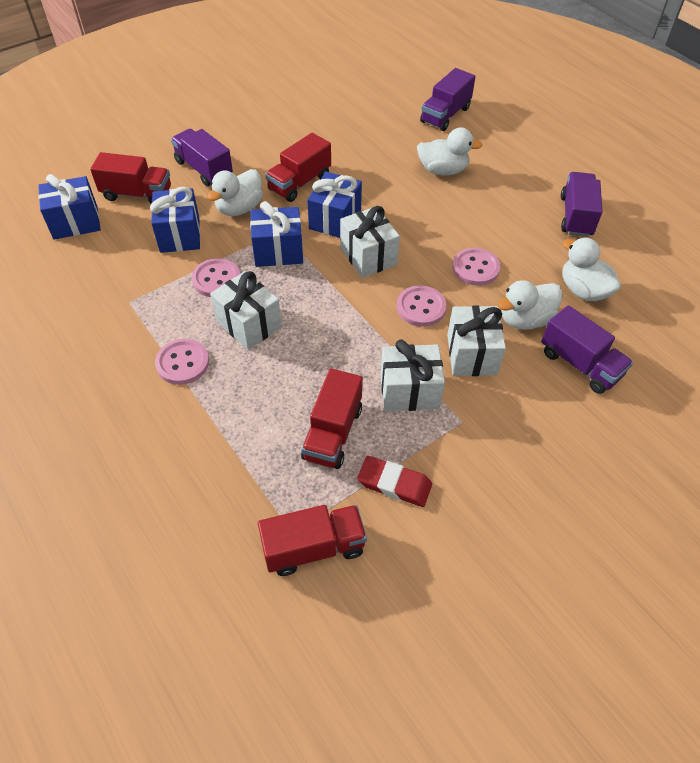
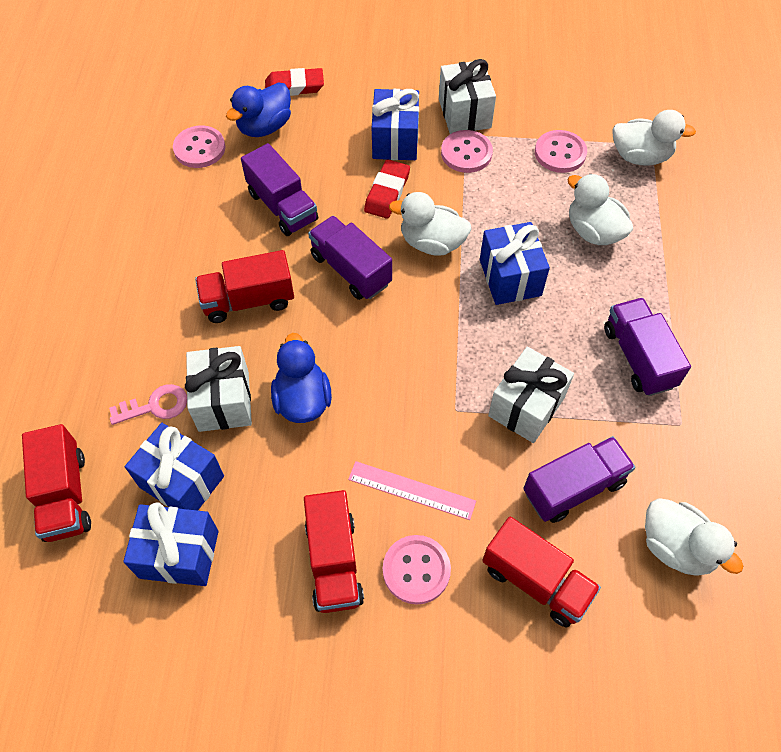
blue duck: 0 -> 2
pink key: 0 -> 1
pink ruler: 0 -> 1
red eraser: 1 -> 2
white gift: 4 -> 3

